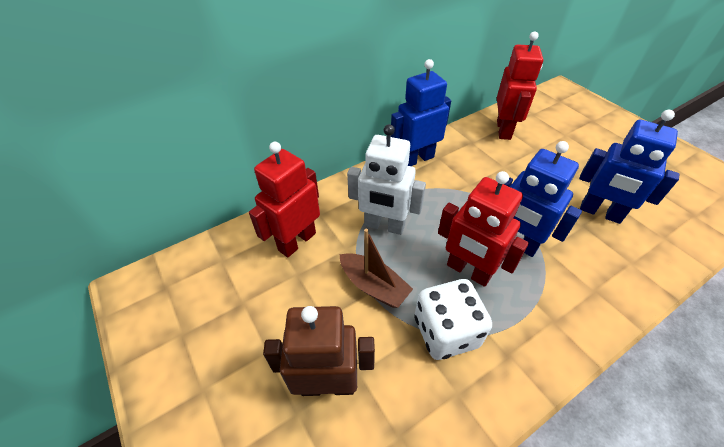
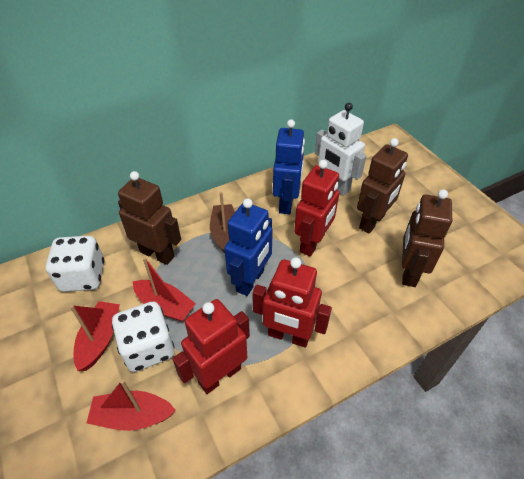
blue robot: 3 -> 2
brown robot: 1 -> 3
red boat: 0 -> 3
white dice: 1 -> 2

